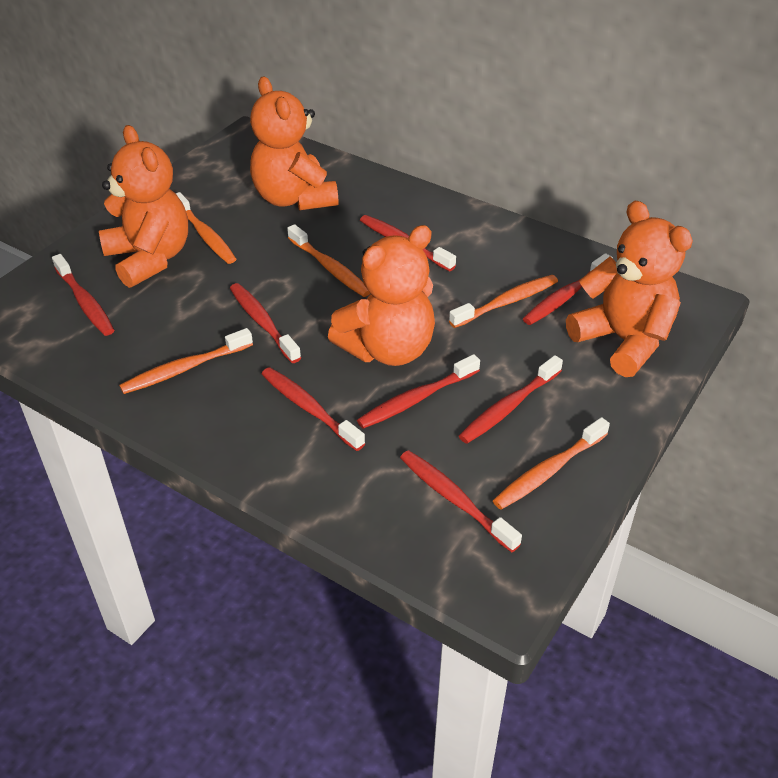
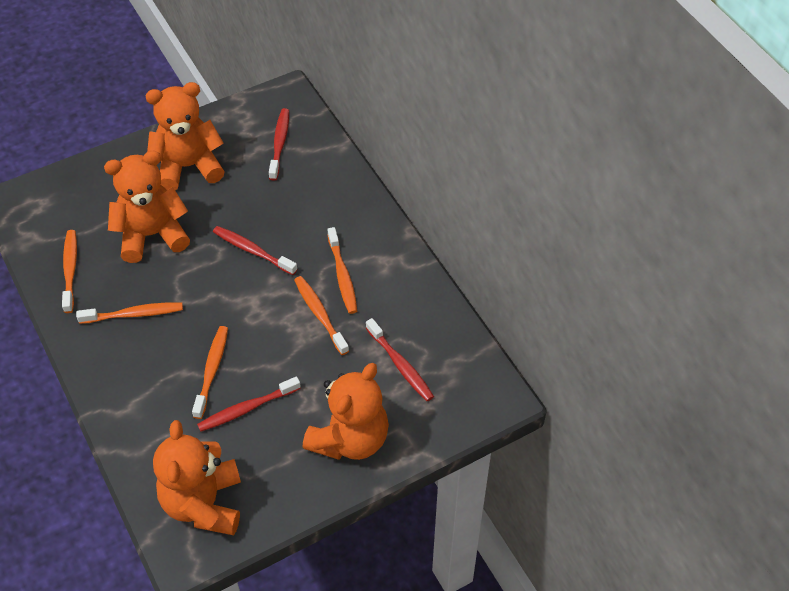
red toothbrush: 8 -> 4

